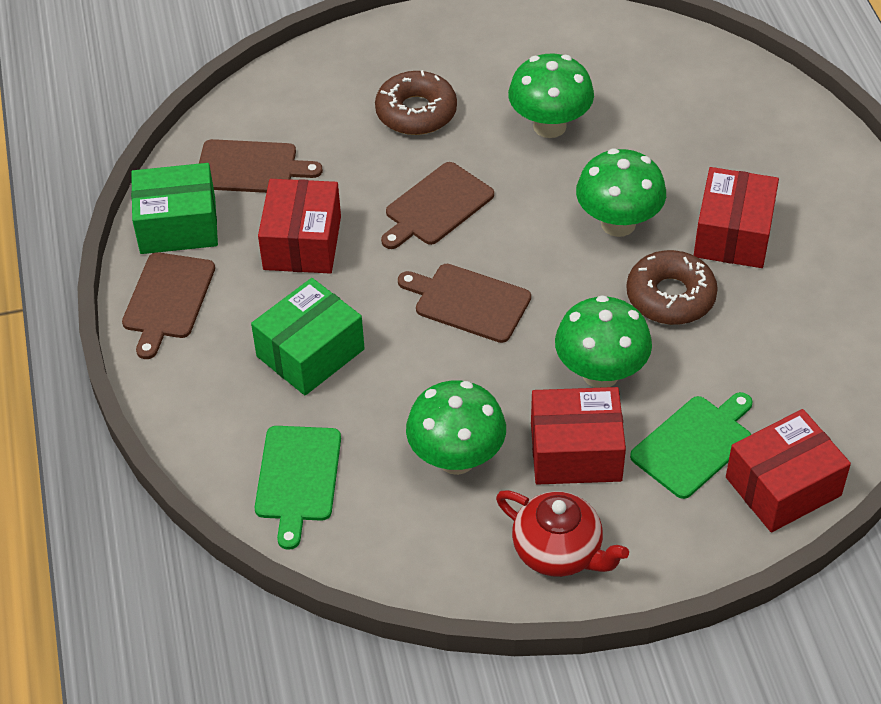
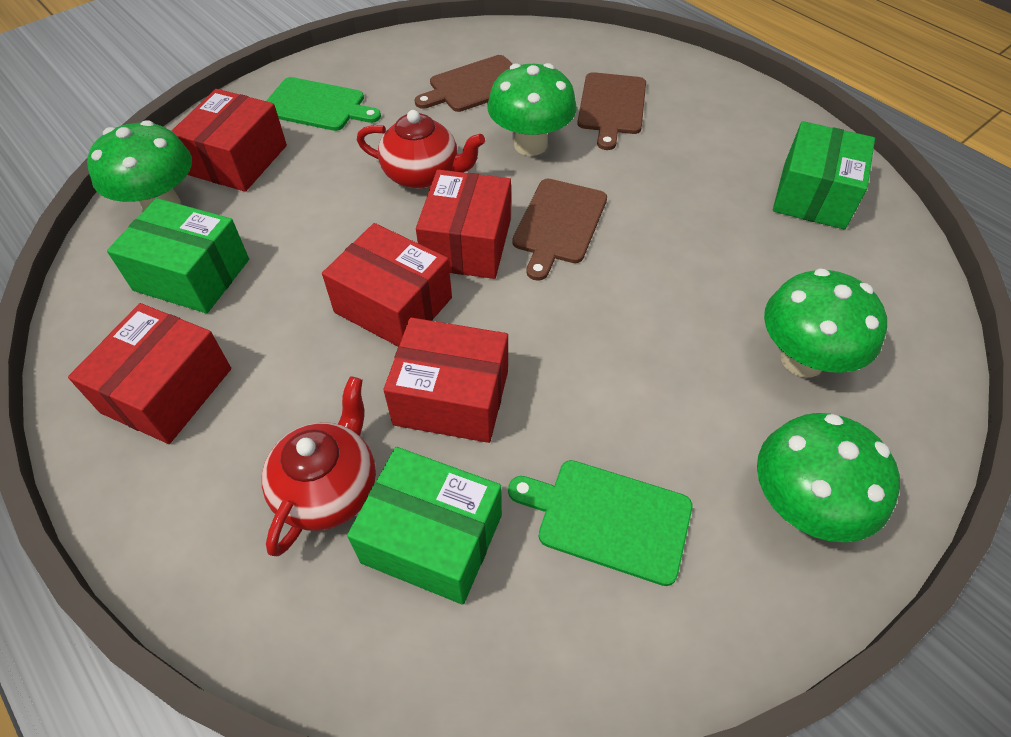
brown cutting board: 4 -> 3
brown donut: 2 -> 0
green box: 2 -> 3
red box: 4 -> 5
red teapot: 1 -> 2

